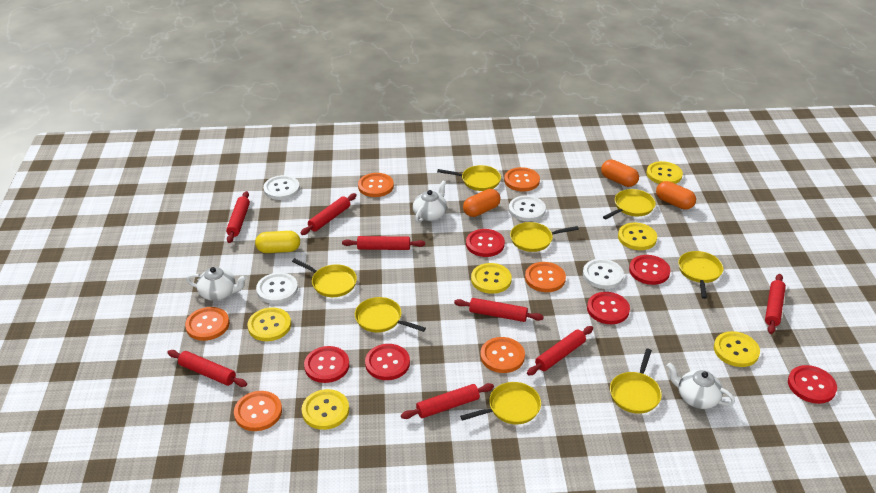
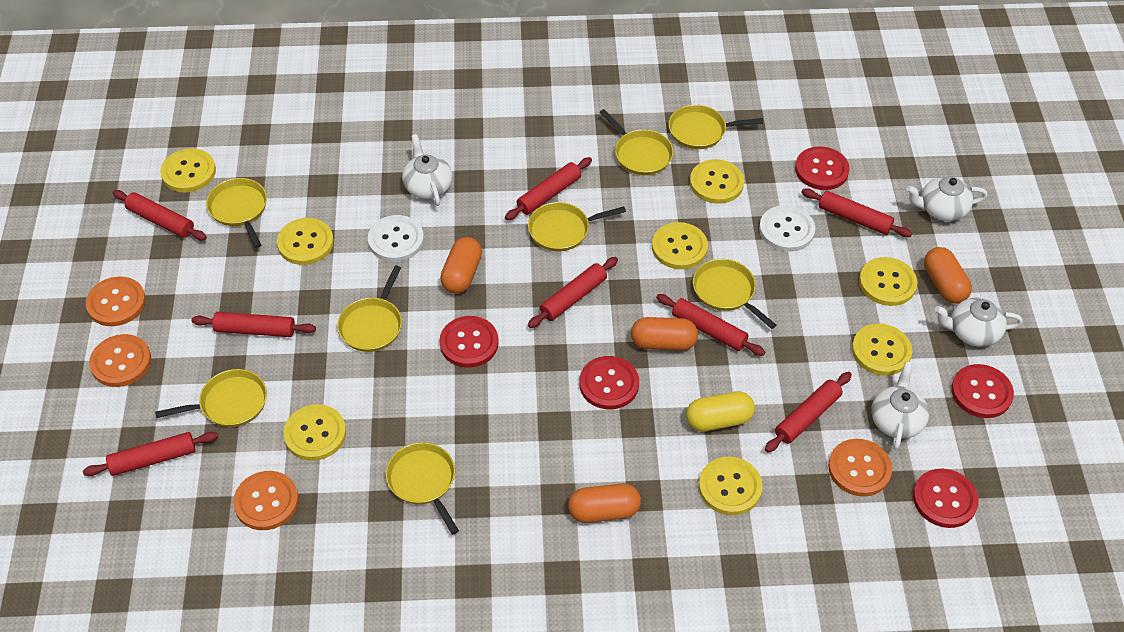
orange button: 6 -> 4
orange capsule: 3 -> 4
red button: 6 -> 5
white button: 4 -> 2
white teapot: 3 -> 4
yellow button: 6 -> 8

